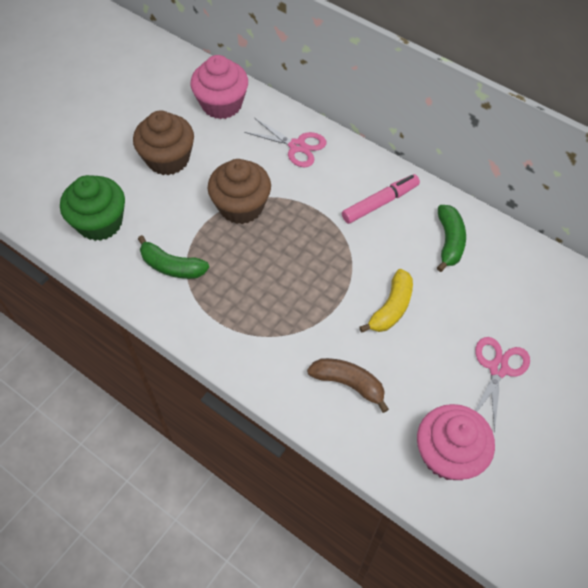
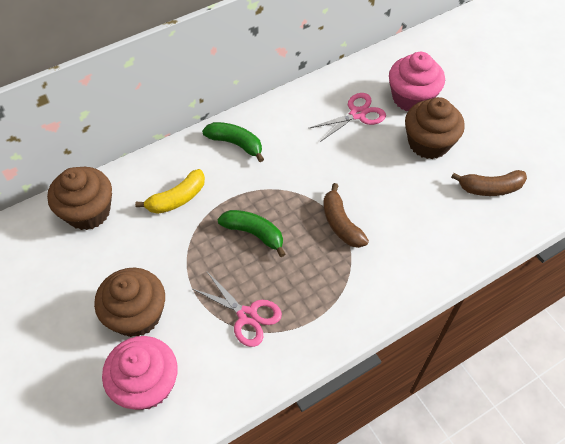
brown banana: 1 -> 2
brown cupcake: 2 -> 3
green cupcake: 1 -> 0
pink marker: 1 -> 0

